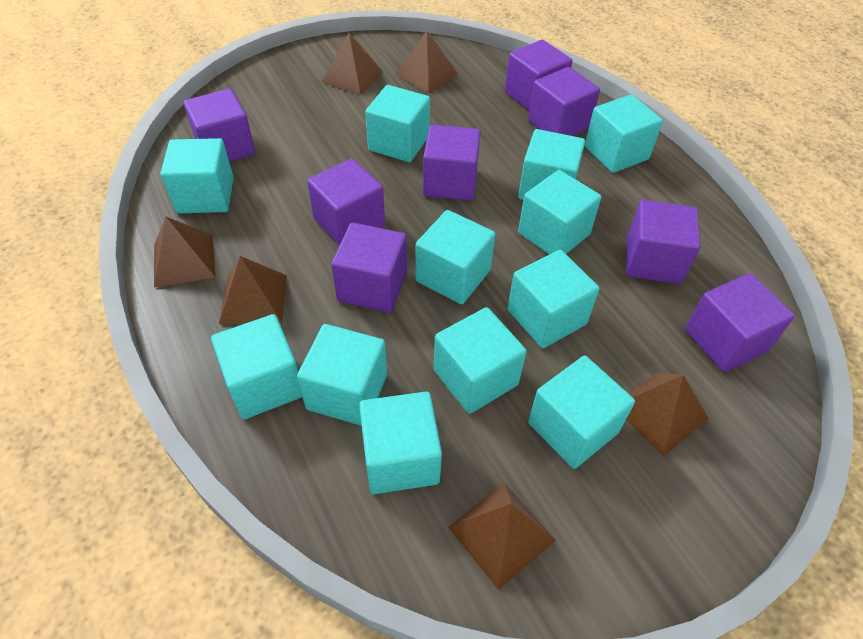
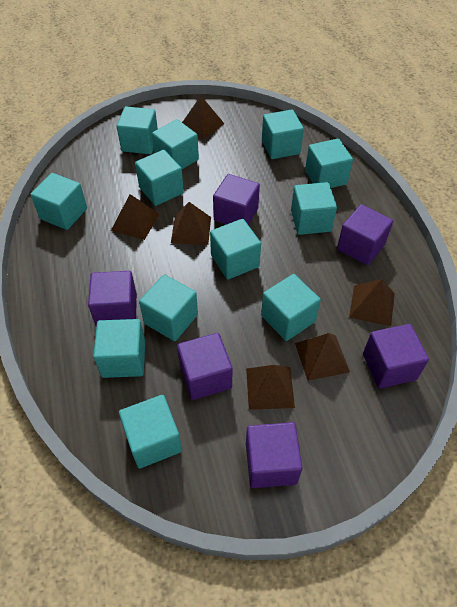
purple cube: 8 -> 6

